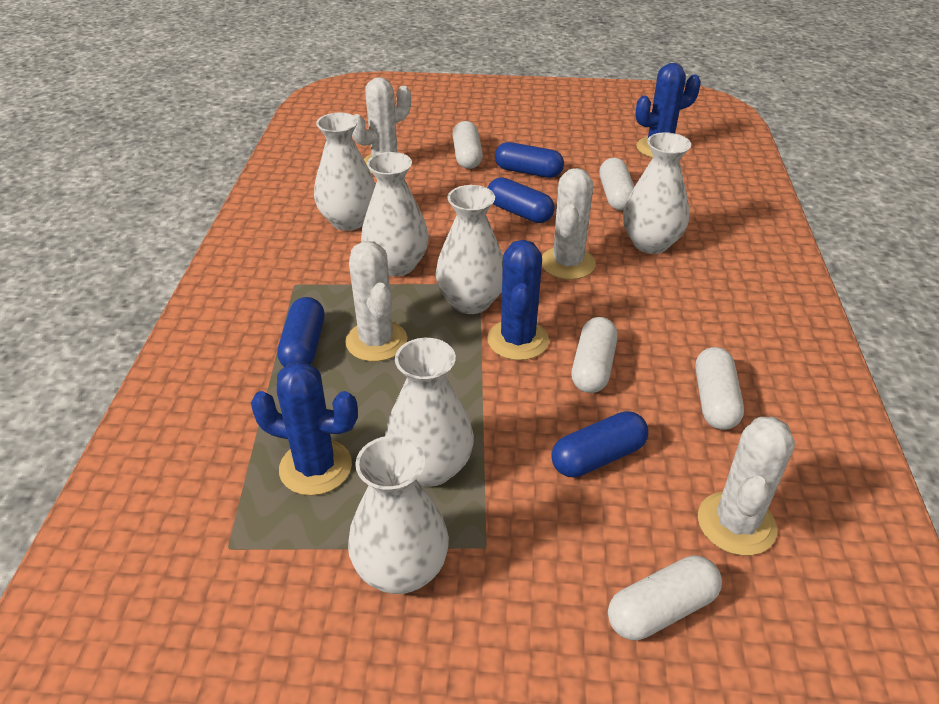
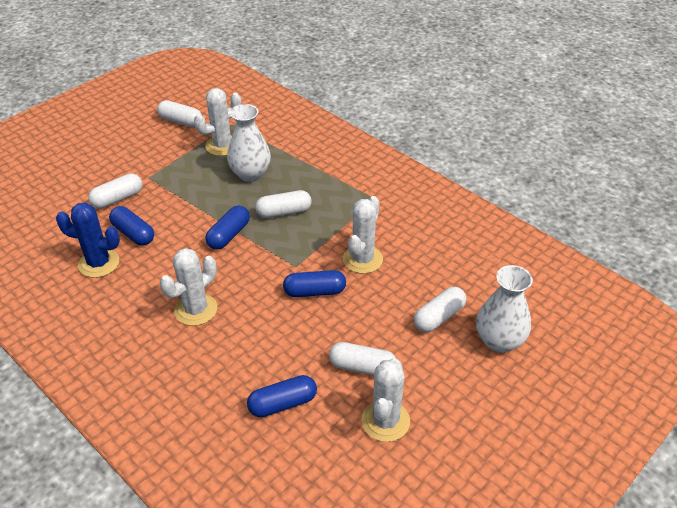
blue cactus: 3 -> 1
white vase: 6 -> 2

